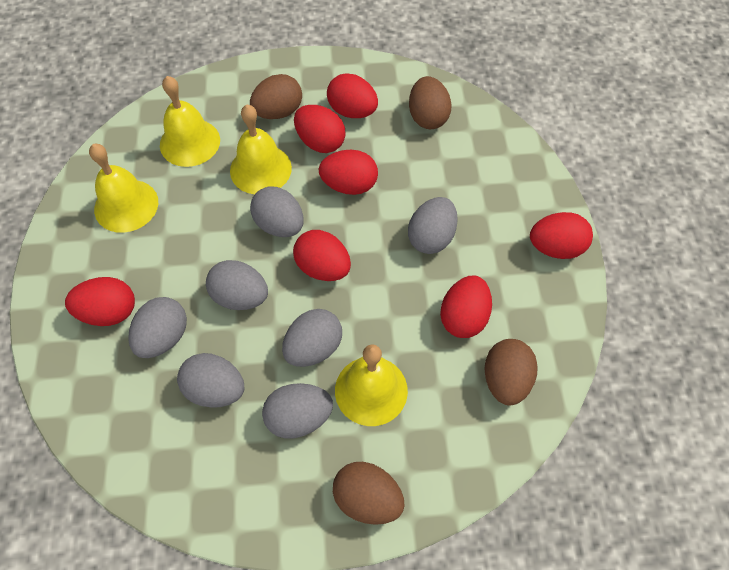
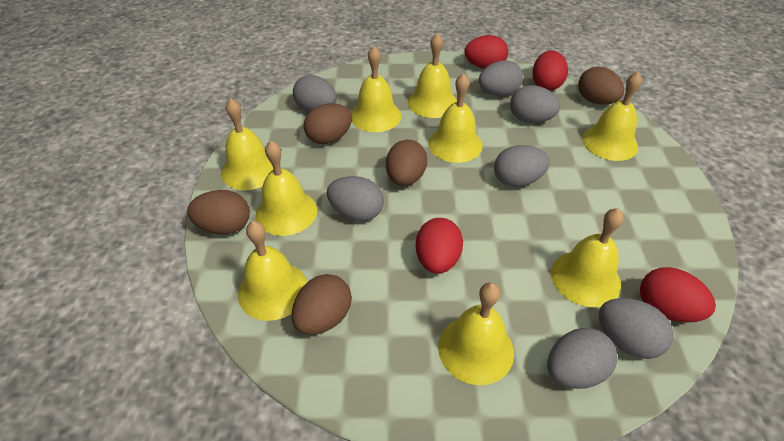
brown egg: 4 -> 5
red egg: 7 -> 4
yellow bell: 4 -> 9

